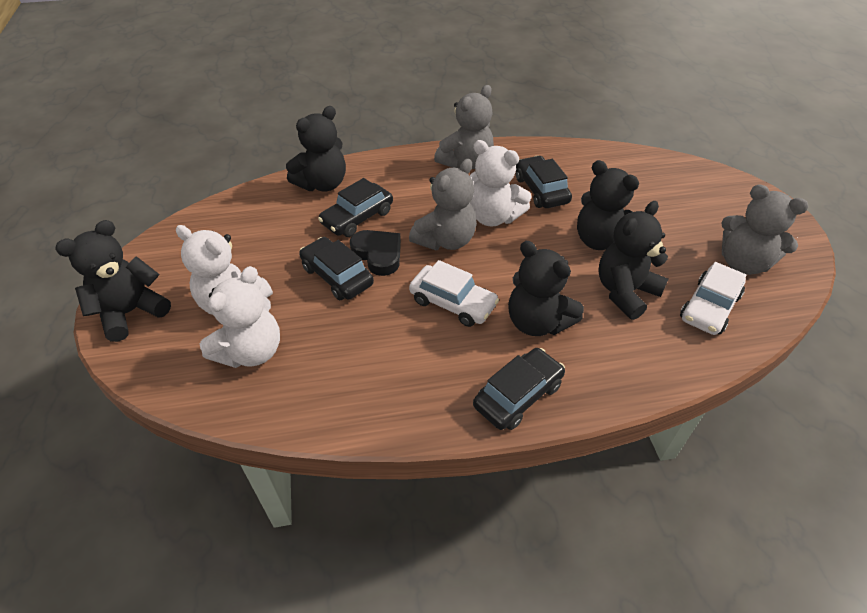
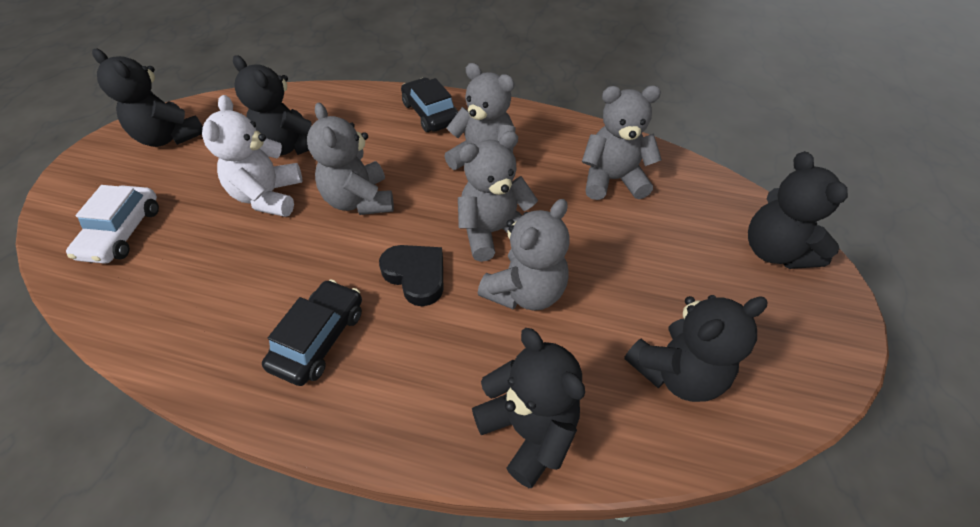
black car: 4 -> 2
grey teddy bear: 3 -> 5
white car: 2 -> 1
white teddy bear: 3 -> 1

